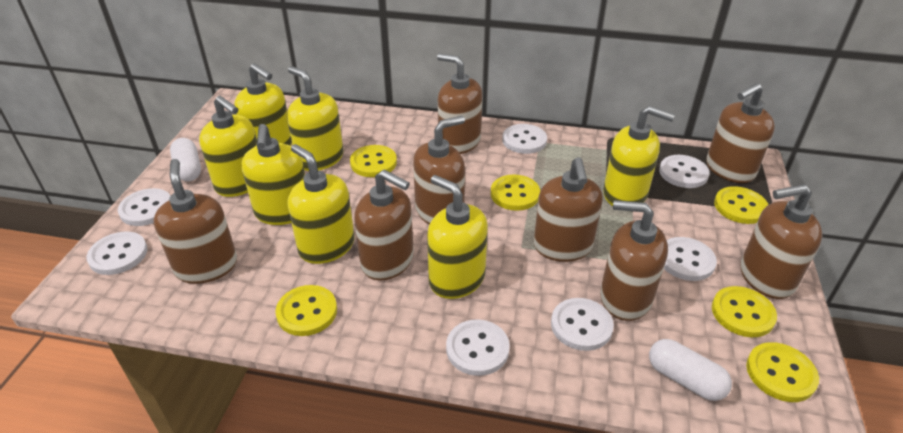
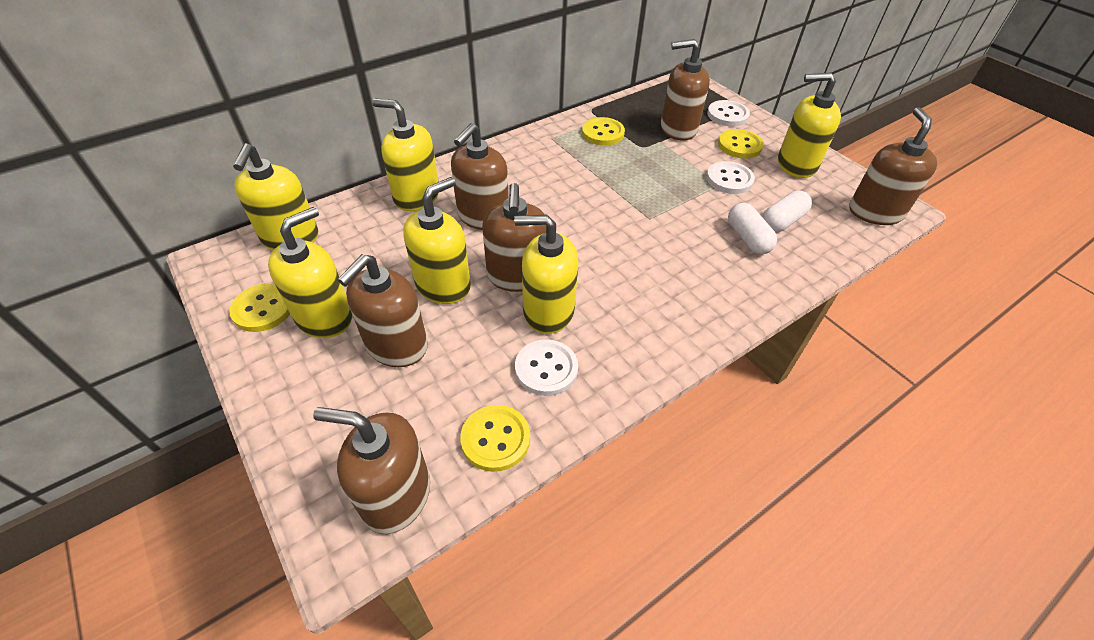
brown soap dispenser: 8 -> 6
white button: 7 -> 3
yellow button: 6 -> 4
yellow soap dispenser: 7 -> 6

